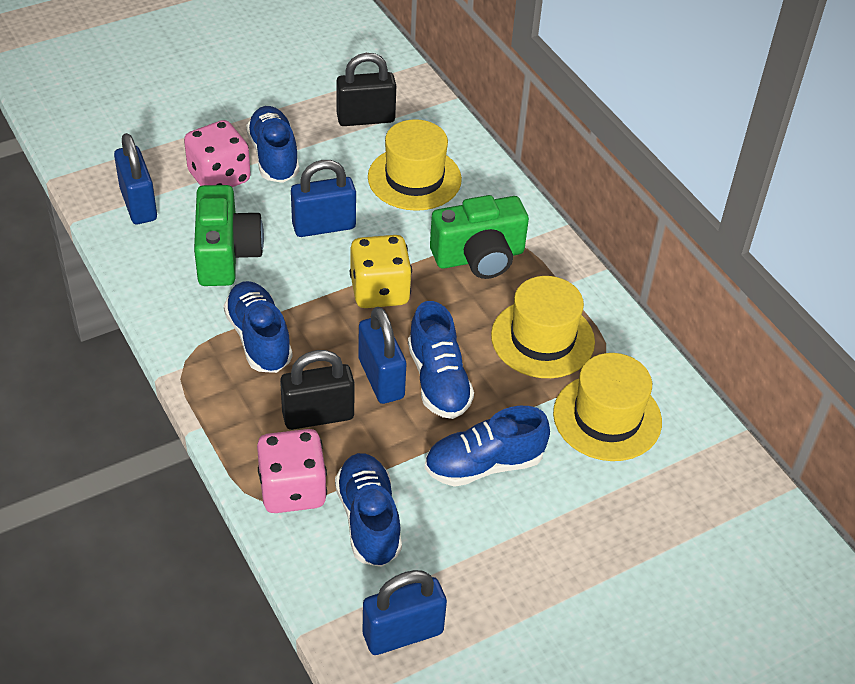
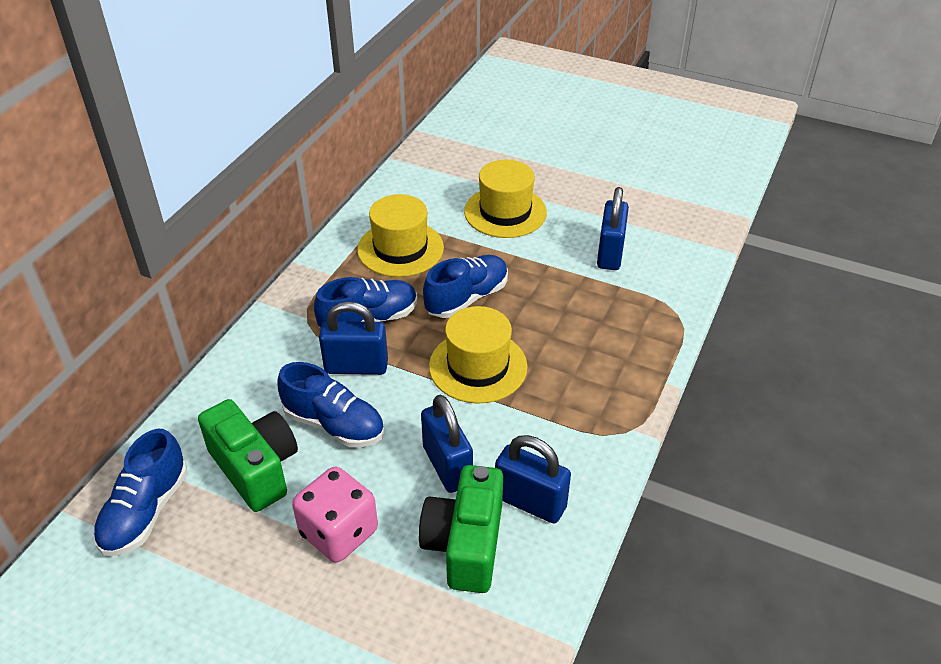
black padlock: 2 -> 0
blue shoe: 5 -> 4
pink dice: 2 -> 1
yellow dice: 1 -> 0

